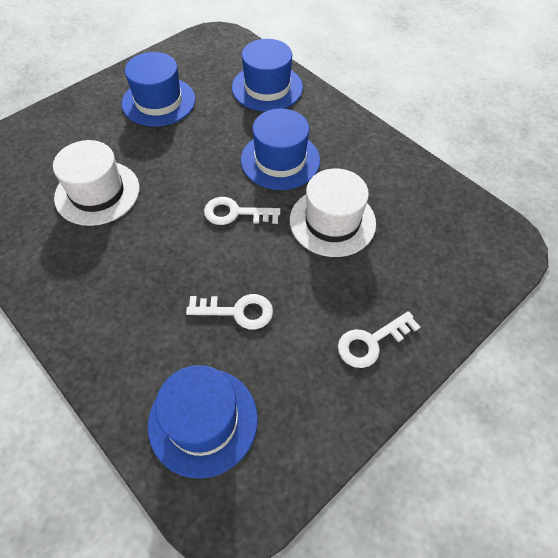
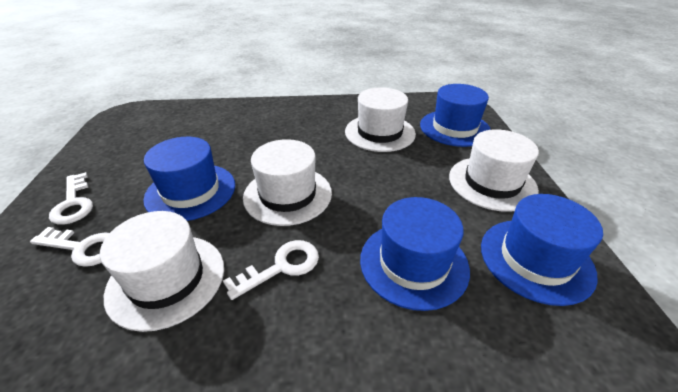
white hat: 2 -> 4

